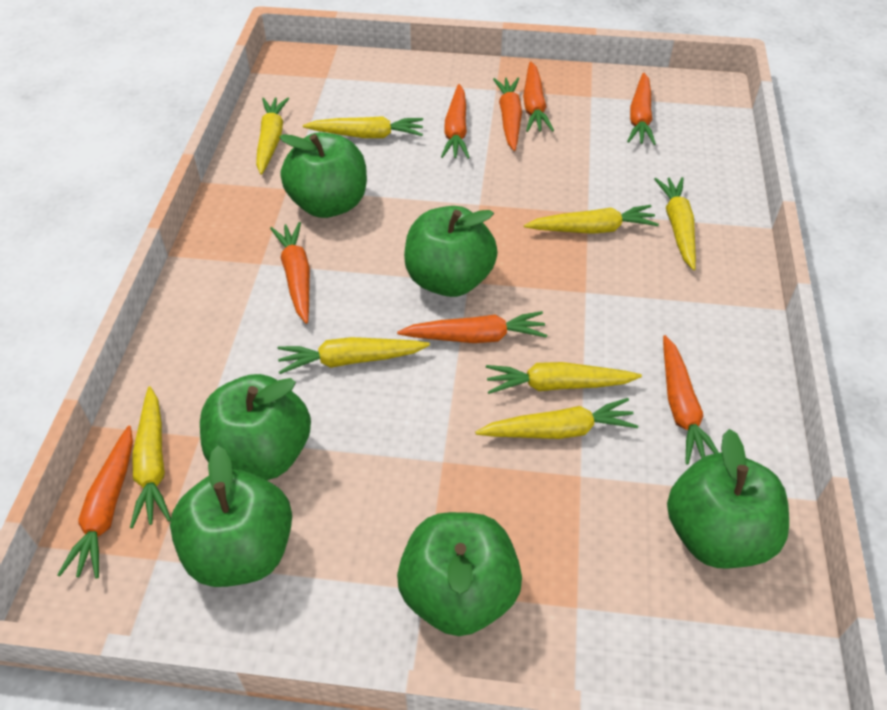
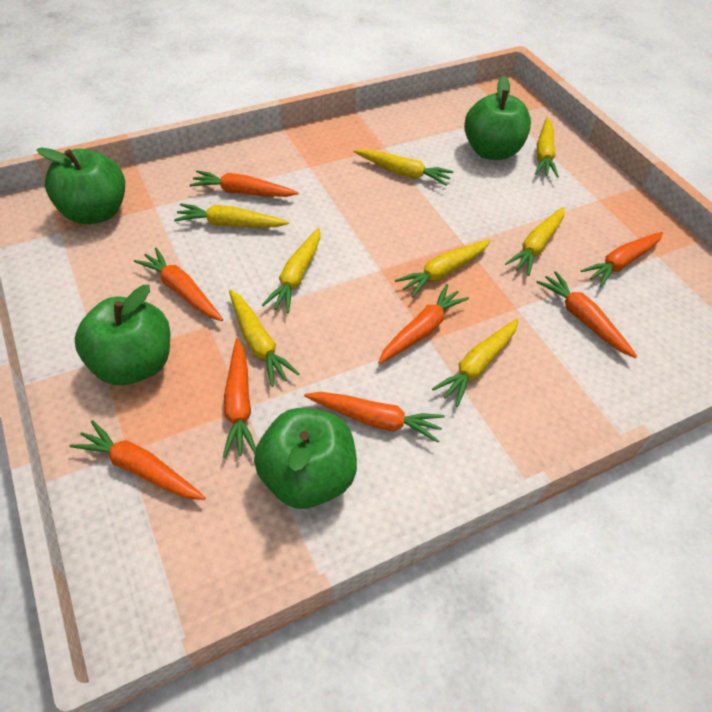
green apple: 6 -> 4

